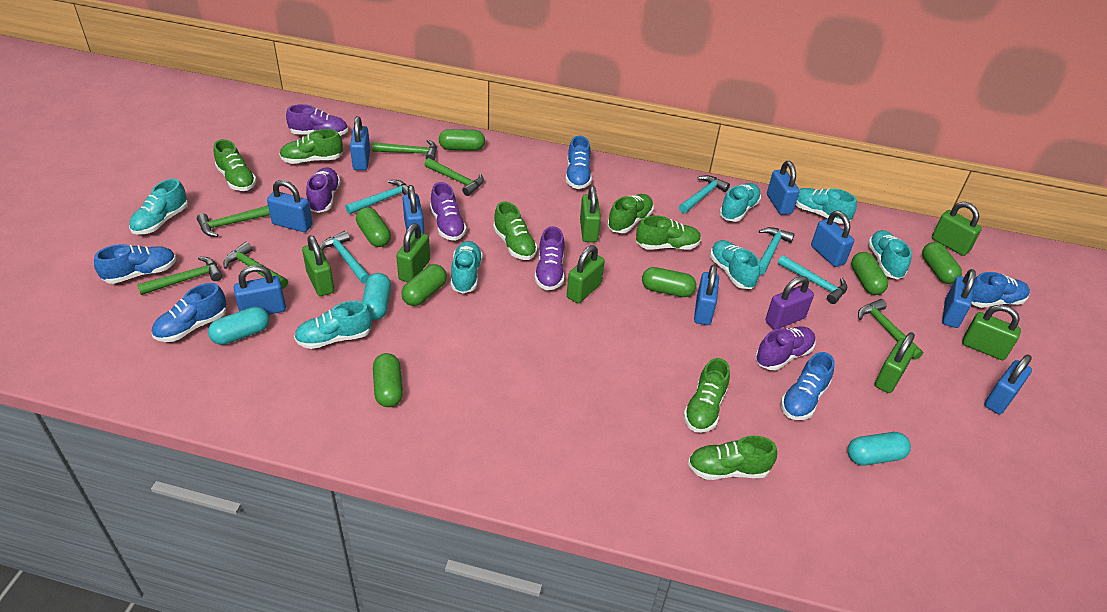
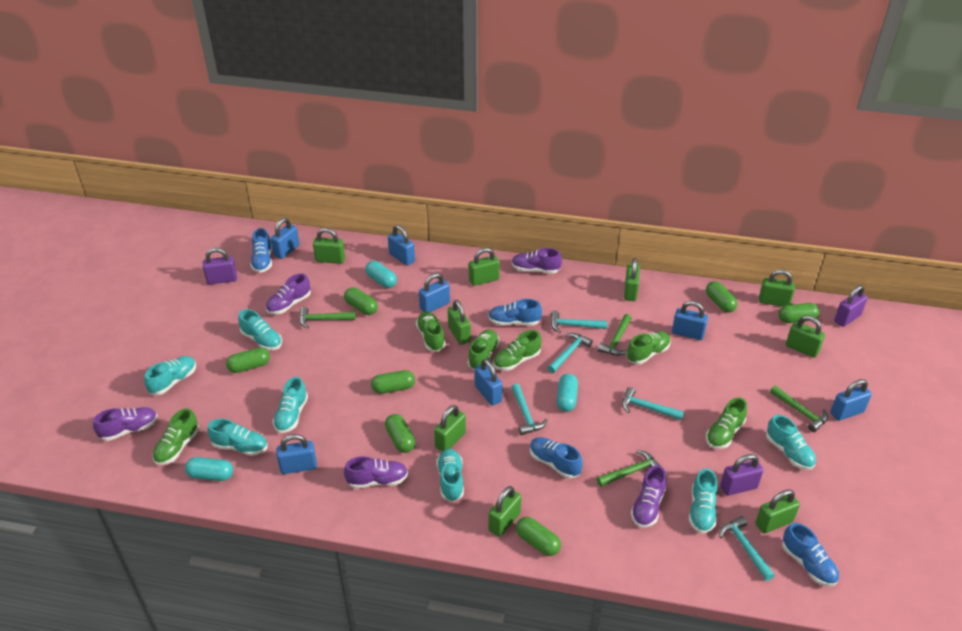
blue padlock: 9 -> 7
blue shoe: 5 -> 4
green hammer: 6 -> 4
green padlock: 7 -> 9
green shoe: 7 -> 6
purple padlock: 1 -> 3

